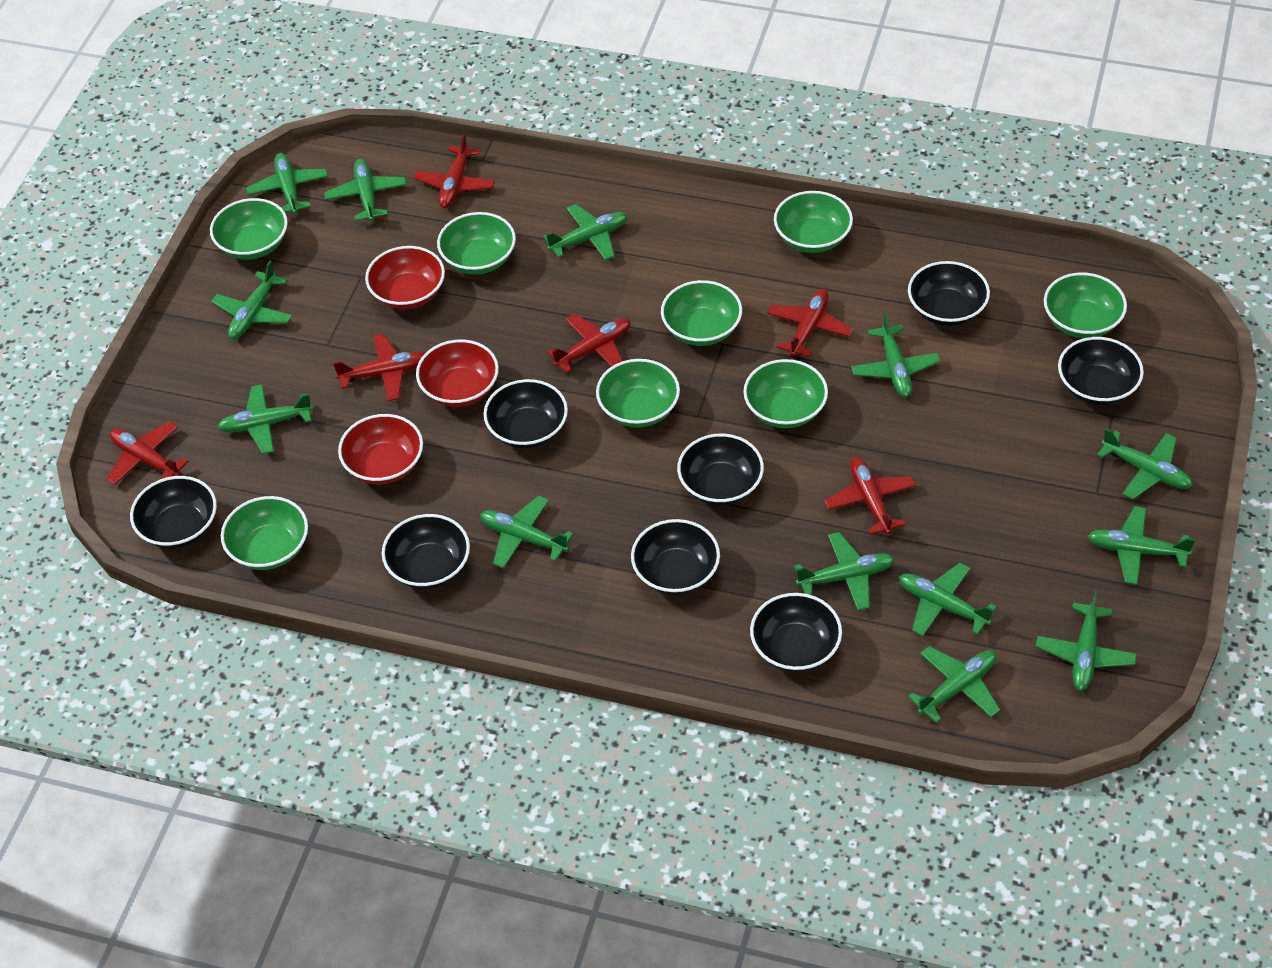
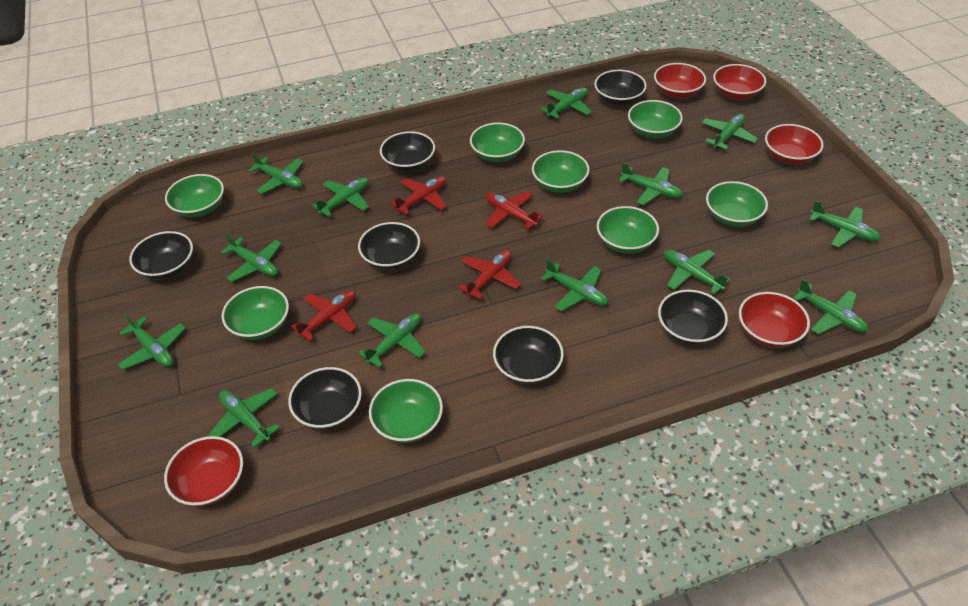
black bowl: 8 -> 7
red bowl: 3 -> 5
red plane: 6 -> 4

